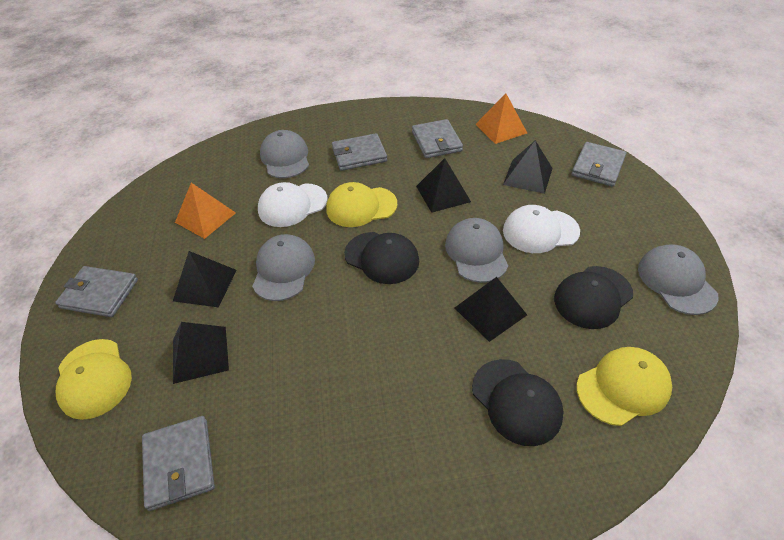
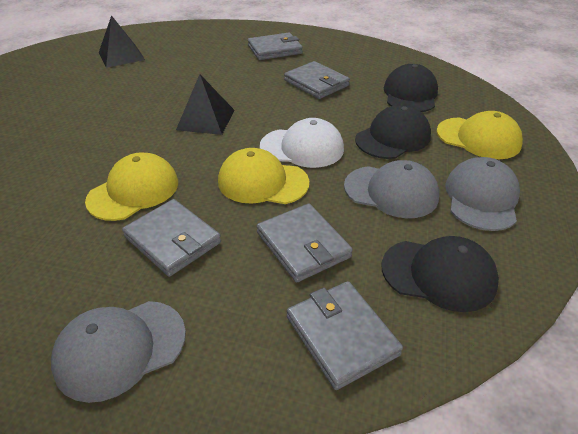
black pyramid: 5 -> 2
grey cap: 4 -> 3
orange pyramid: 2 -> 0
white cap: 2 -> 1

